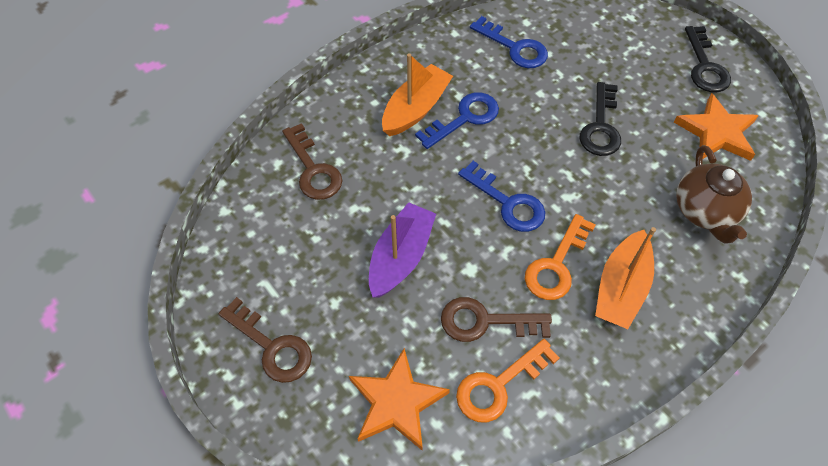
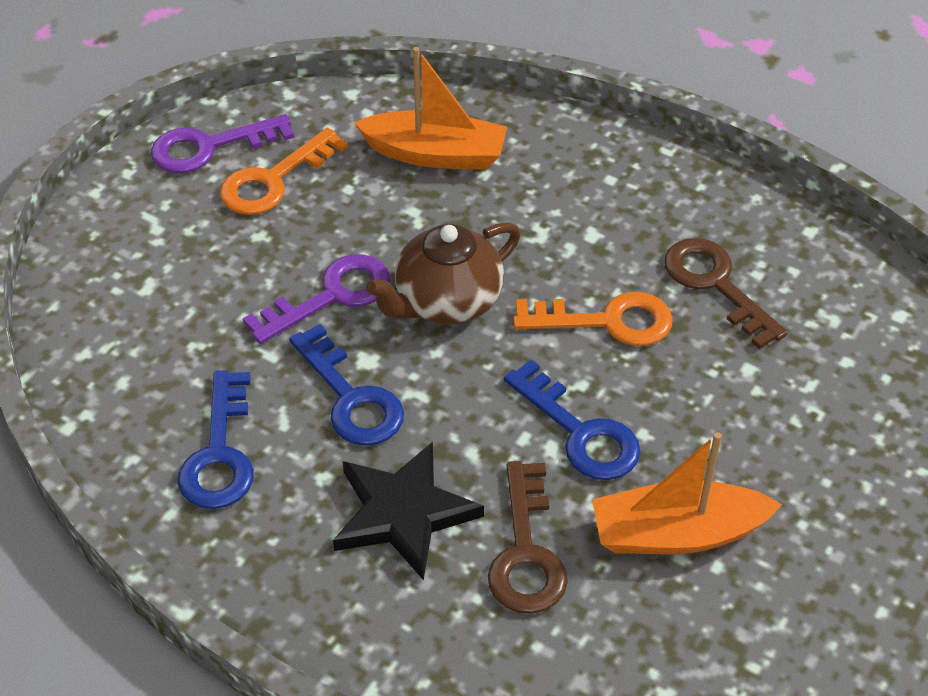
black key: 2 -> 0
black star: 0 -> 1
brown key: 3 -> 2
orange star: 2 -> 0
purple boat: 1 -> 0
purple key: 0 -> 2

